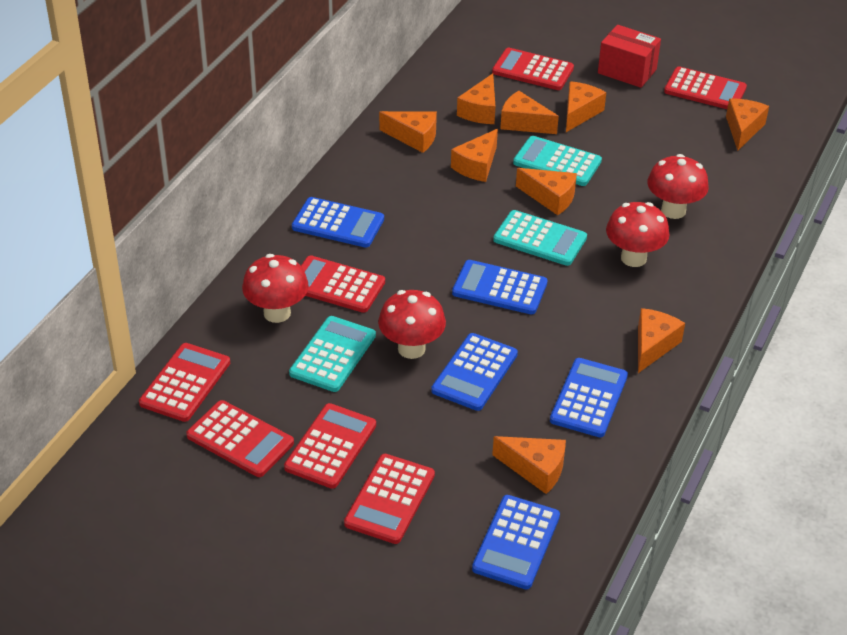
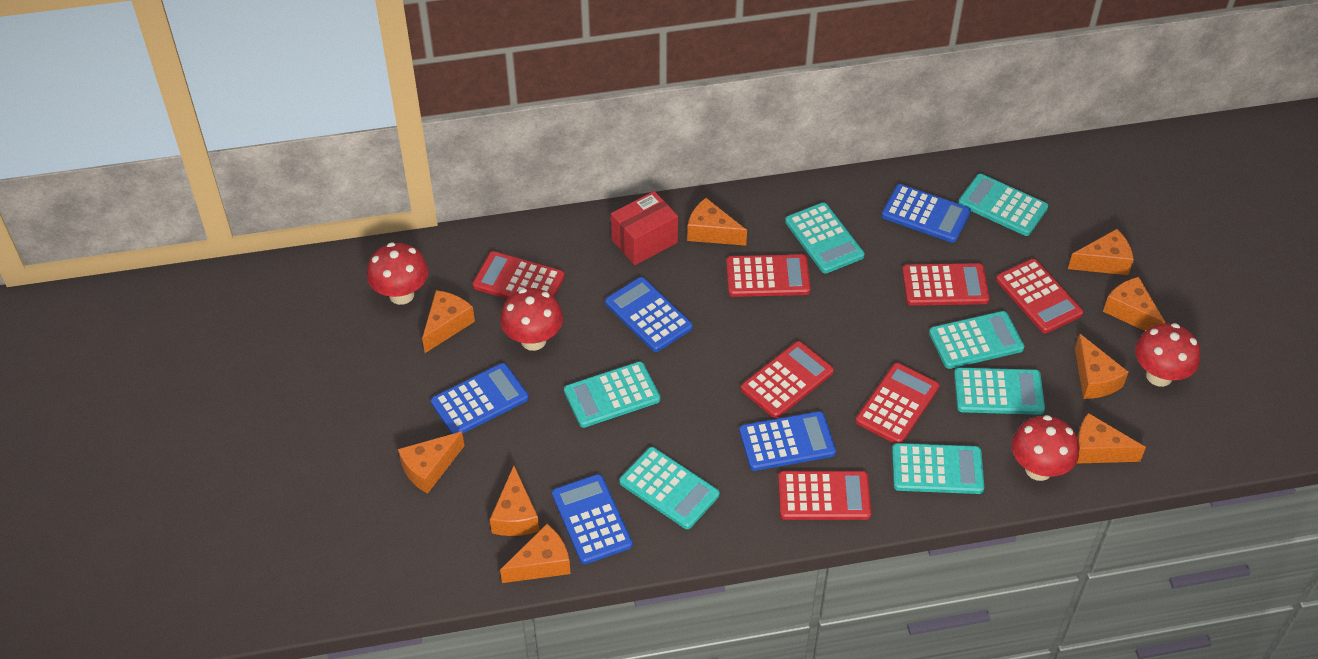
turquoise calculator: 3 -> 7

